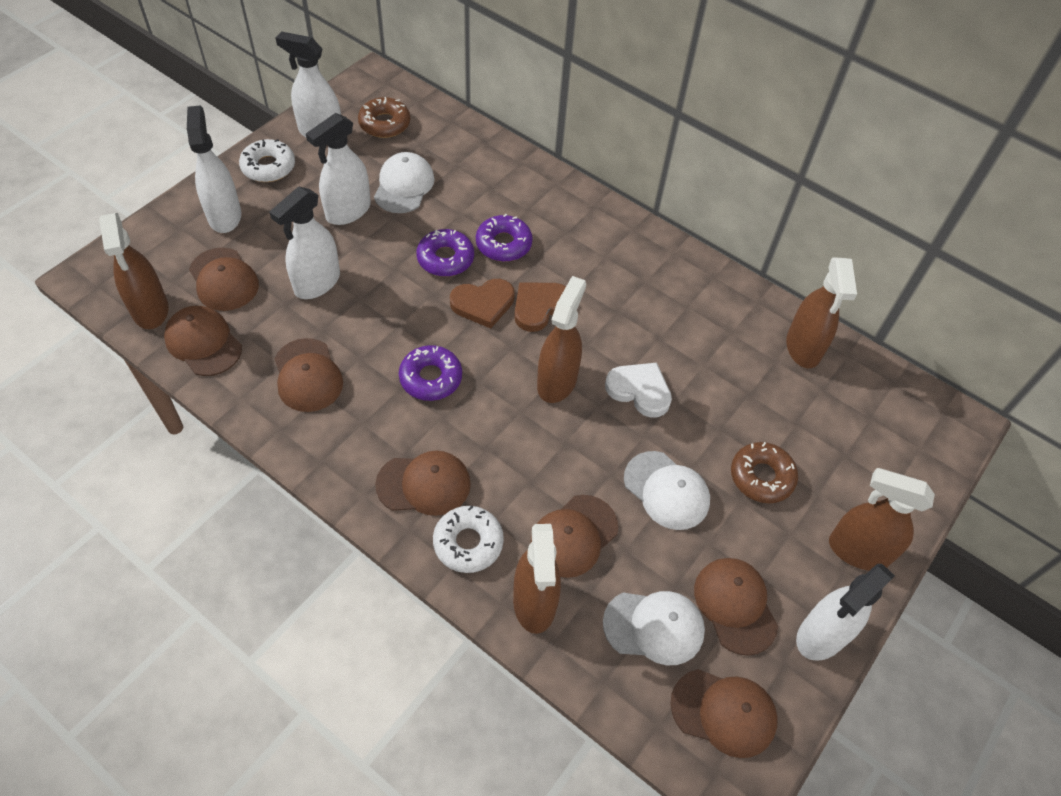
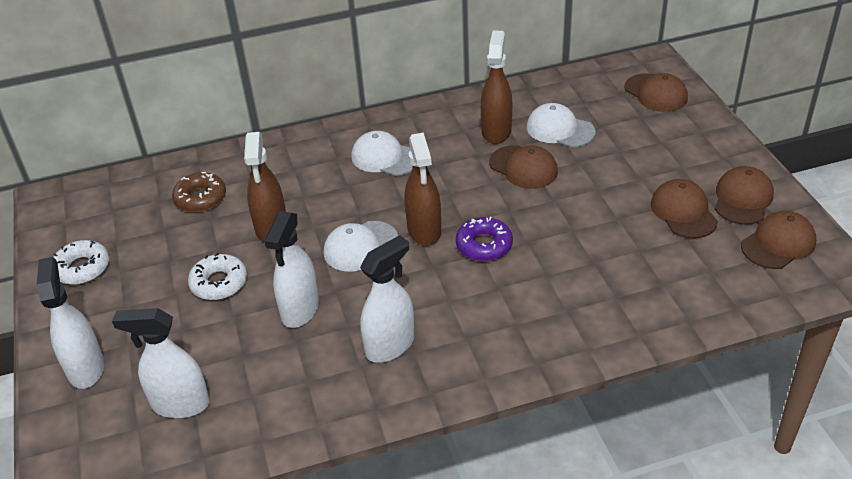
brown cap: 7 -> 5
brown donut: 2 -> 1
brown heart: 2 -> 0
brown spray bottle: 5 -> 3
purple donut: 3 -> 1
white heart: 1 -> 0
white spray bottle: 5 -> 4

